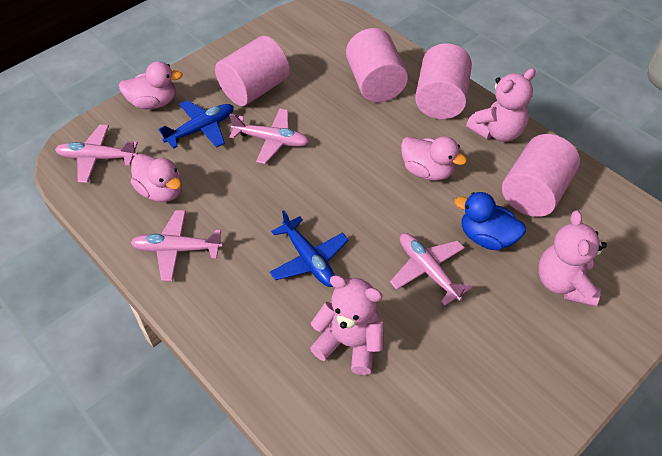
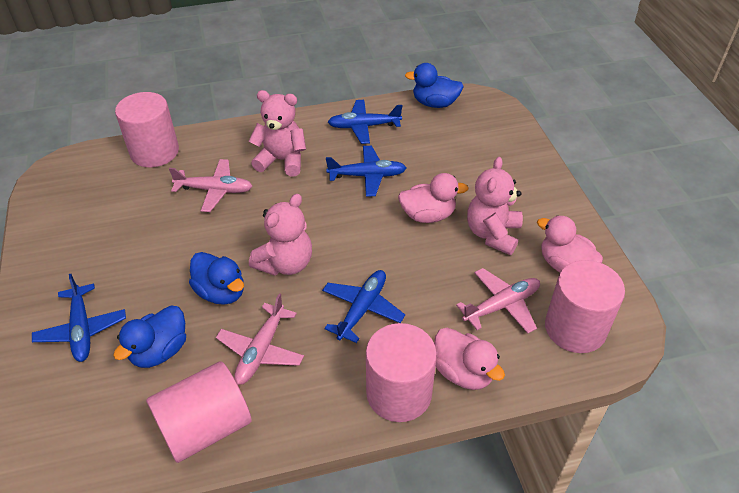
blue duck: 1 -> 3
blue plane: 2 -> 4
pink plane: 4 -> 3

